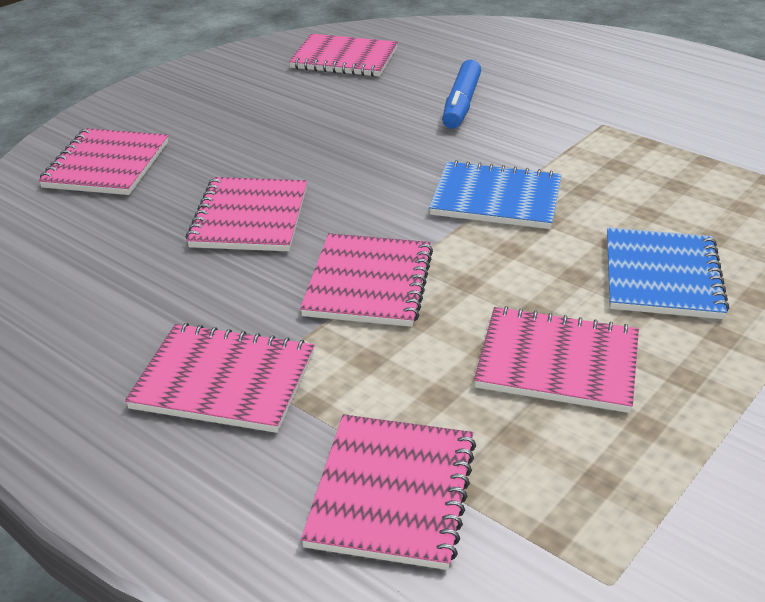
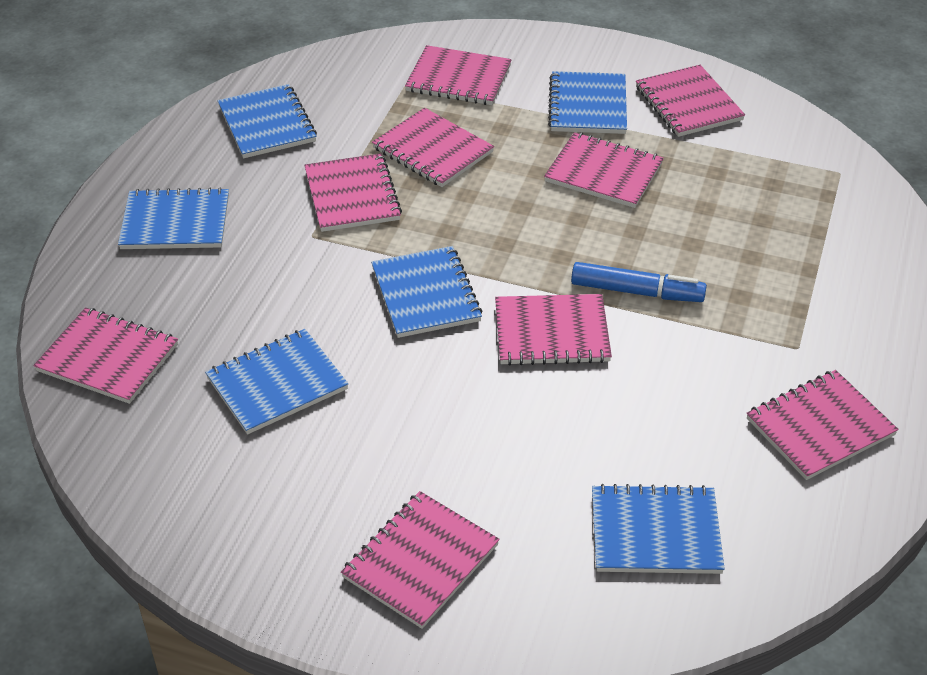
blue notebook: 2 -> 6
pink notebook: 7 -> 9

